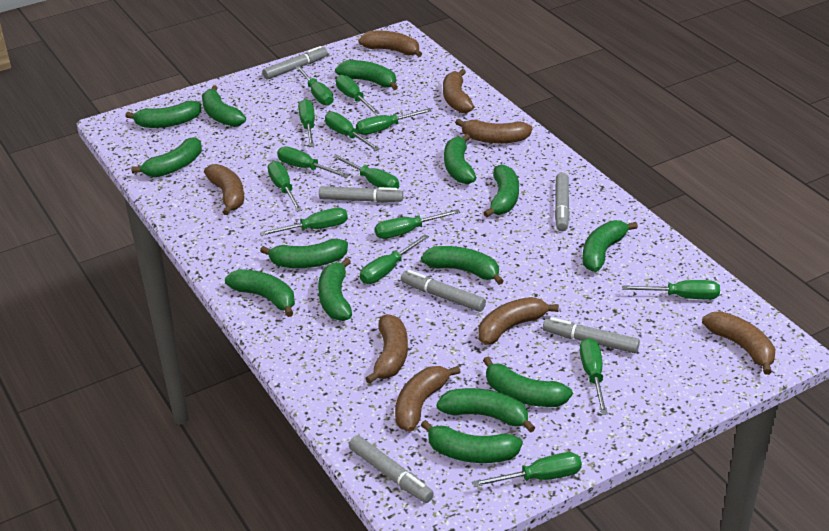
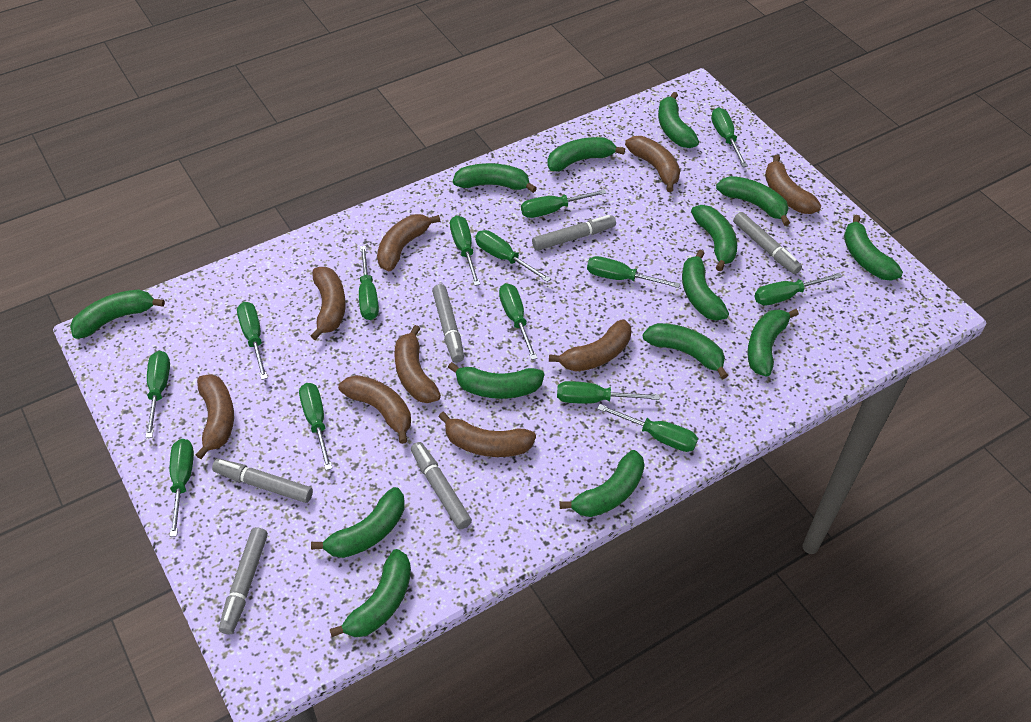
brown banana: 8 -> 9

